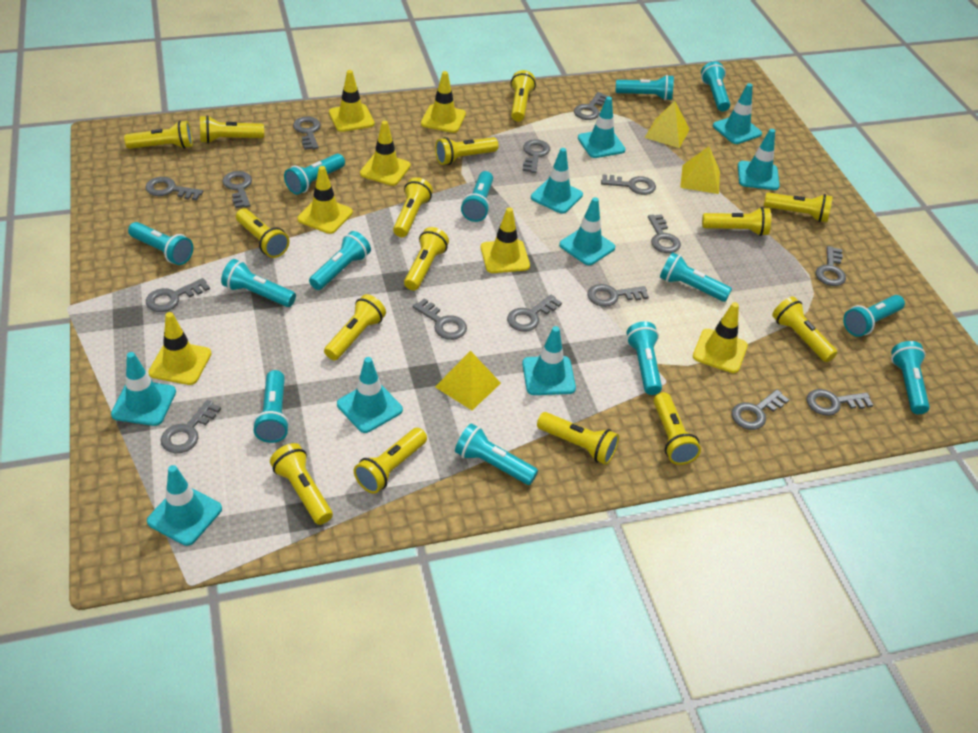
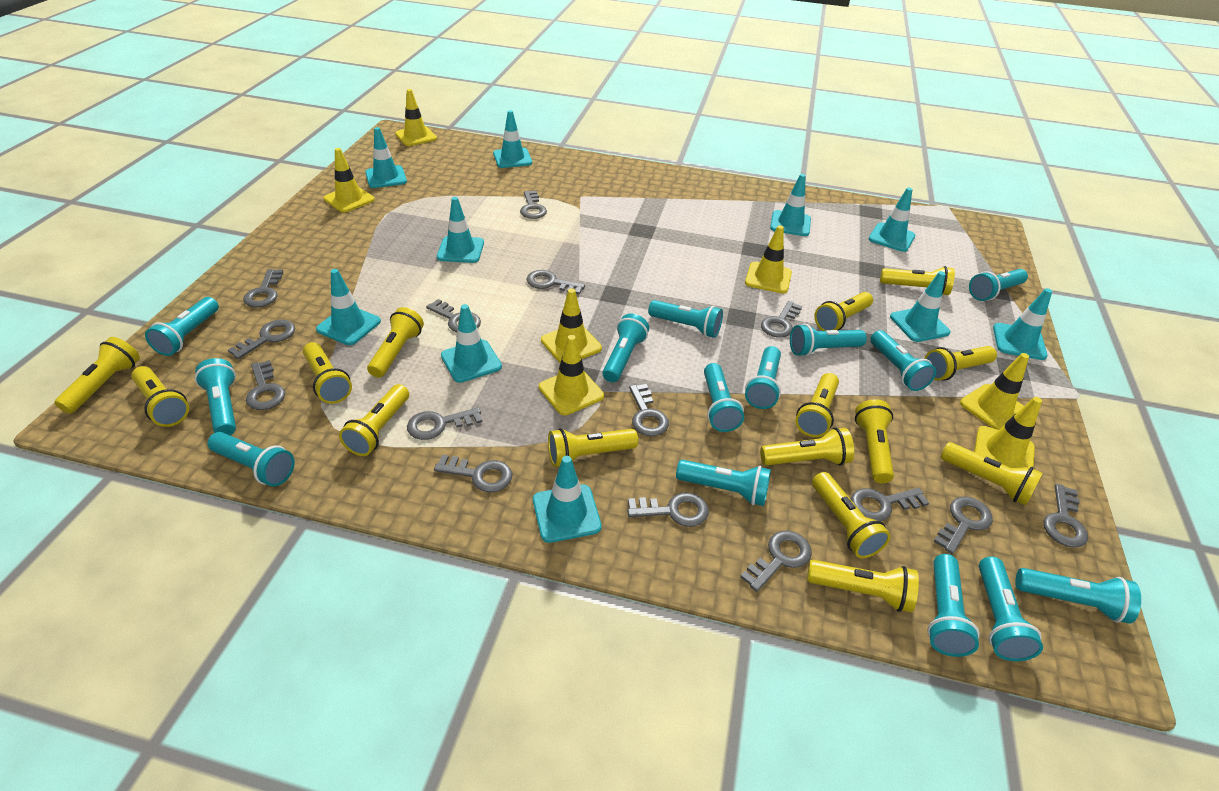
turquoise flashlight: 13 -> 14
turquoise traffic cone: 9 -> 10
yellow pyramid: 3 -> 0

